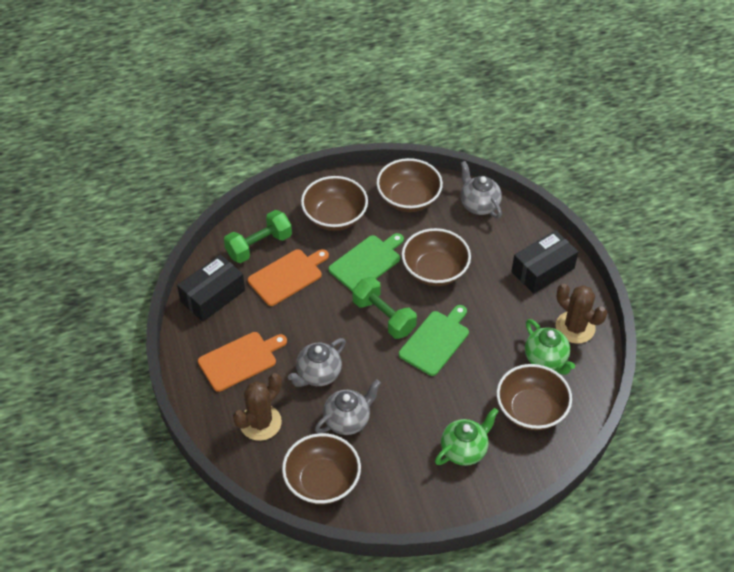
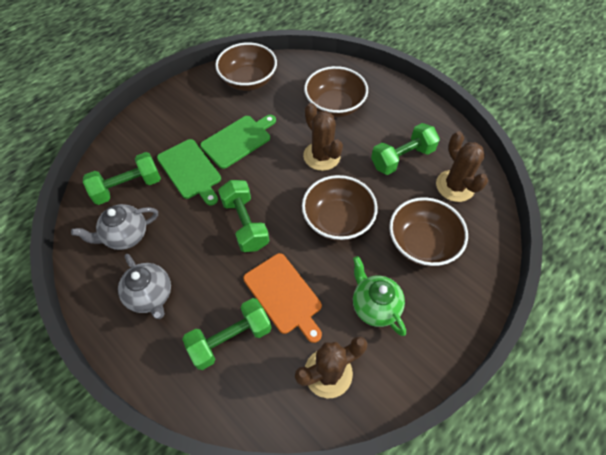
black box: 2 -> 0
brown bowl: 5 -> 4
brown cactus: 2 -> 3
green dumbbell: 2 -> 4
green teapot: 2 -> 1
grey teapot: 3 -> 2
orange cutting board: 2 -> 1

